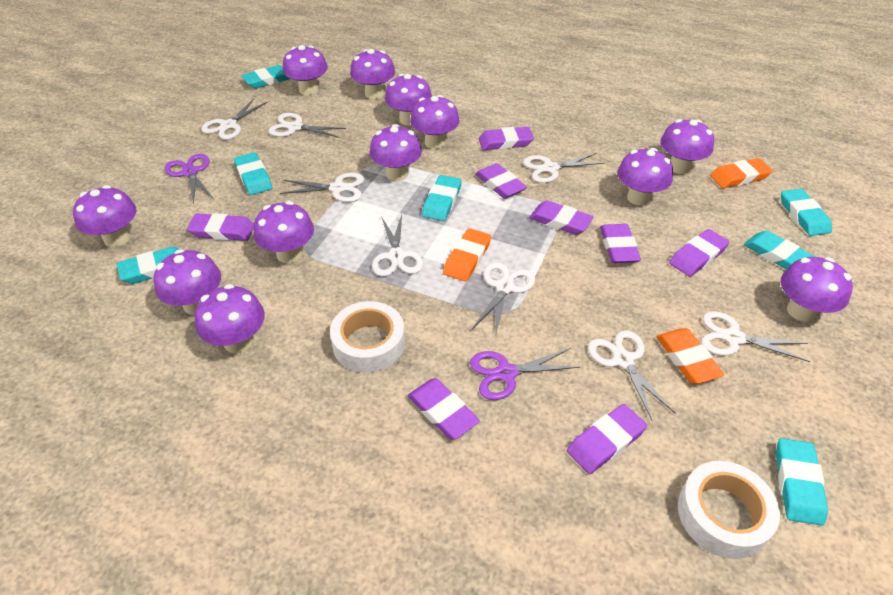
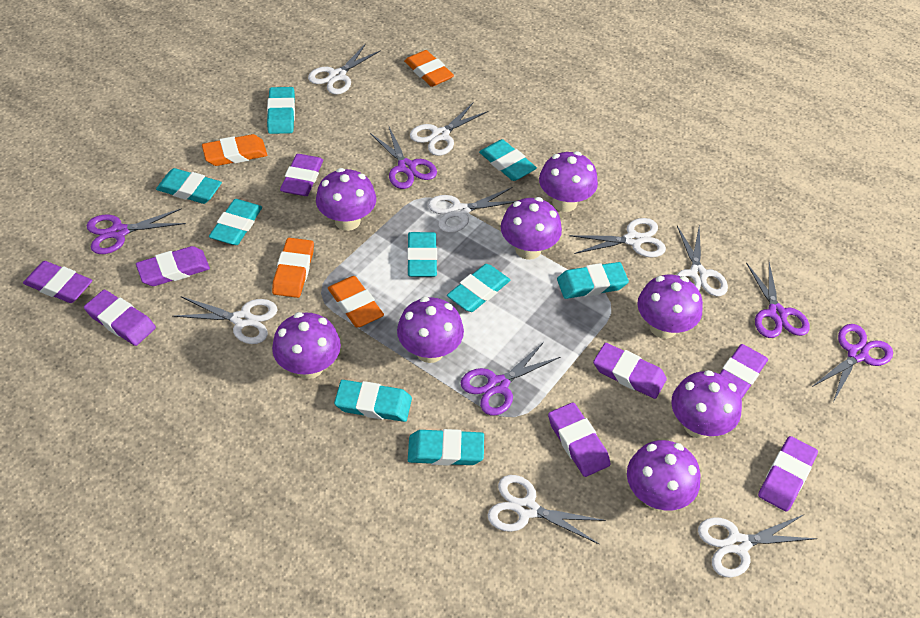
orange eraser: 3 -> 4
purple mushroom: 12 -> 8
purple scissors: 2 -> 5
turquoise eraser: 7 -> 9
white tape: 2 -> 0

